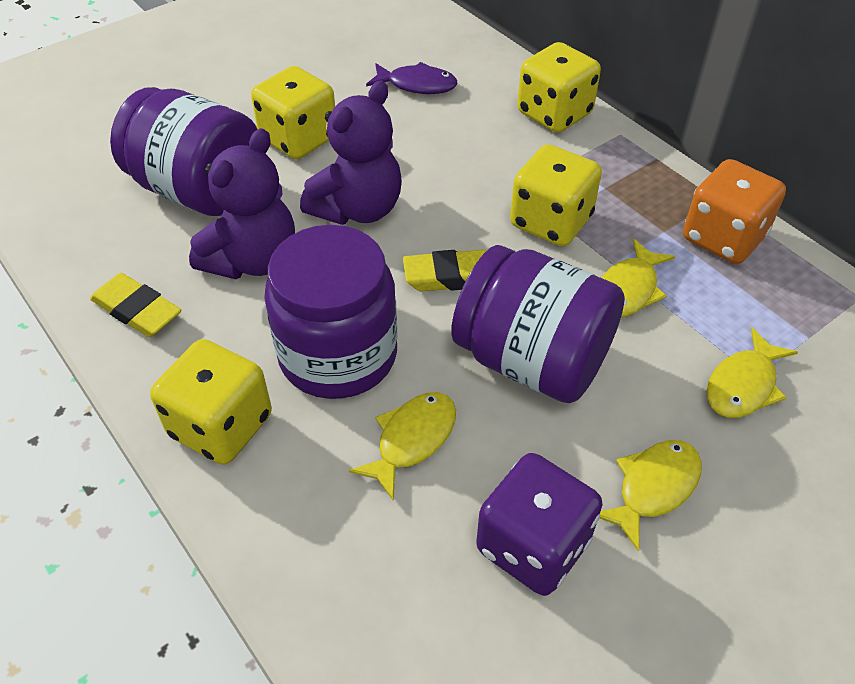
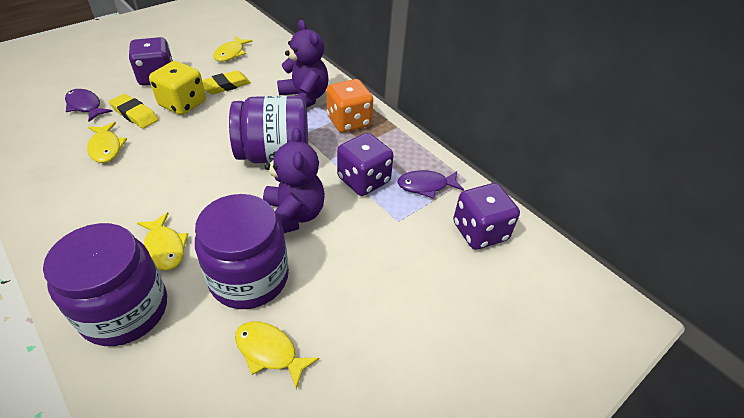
purple dice: 1 -> 3
purple fish: 1 -> 2
yellow dice: 4 -> 1

